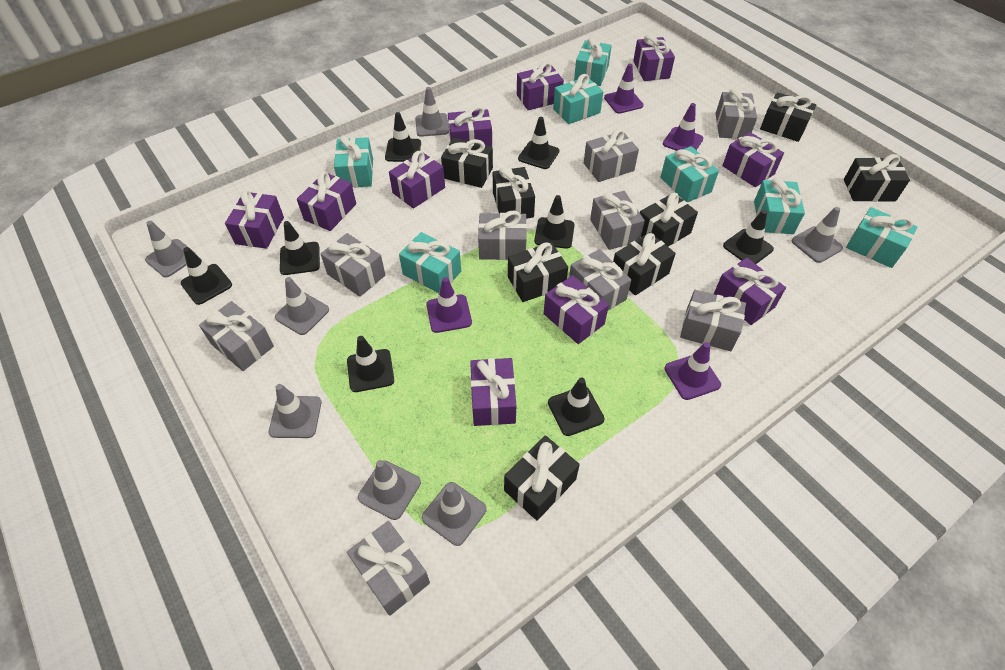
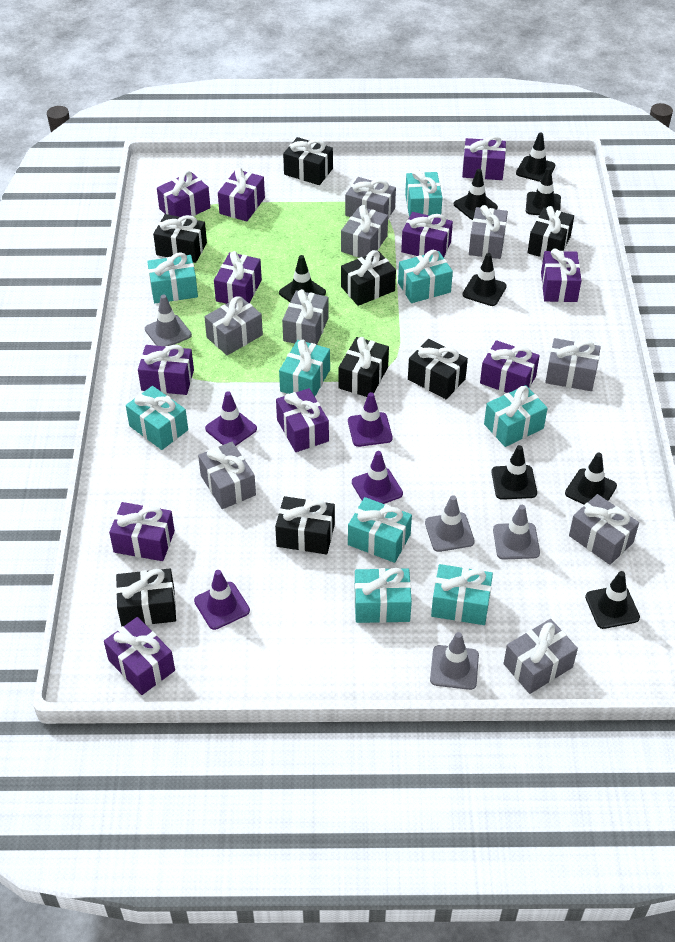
grey traffic cone: 7 -> 4
purple gift: 10 -> 11
turquoise gift: 7 -> 9

